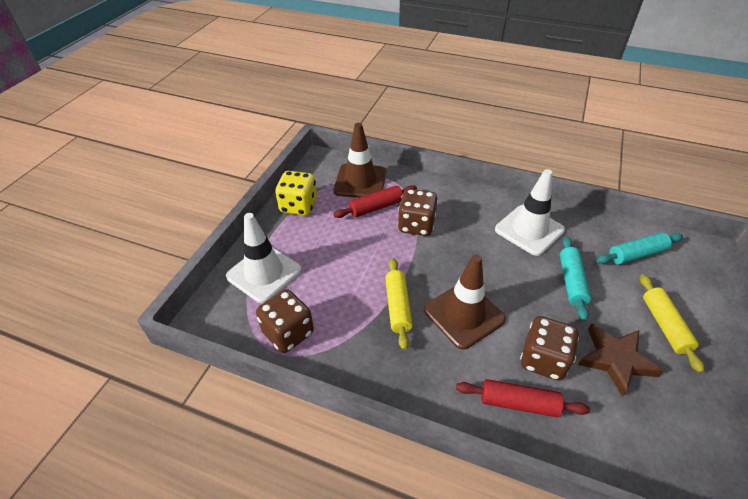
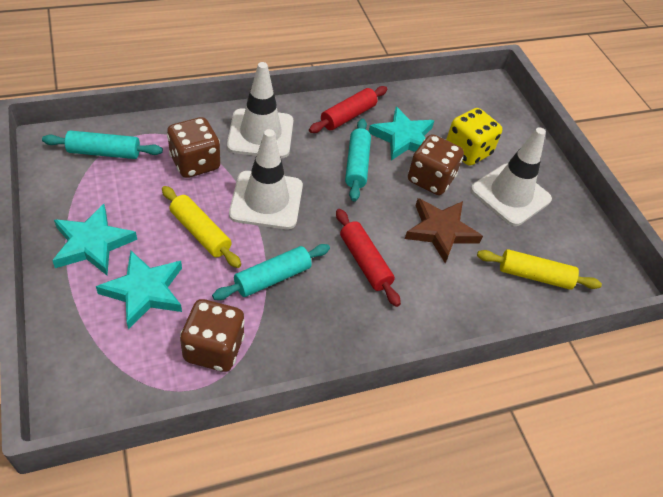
brown traffic cone: 2 -> 0
turquoise rolling pin: 2 -> 3
turquoise star: 0 -> 3
white traffic cone: 2 -> 3

